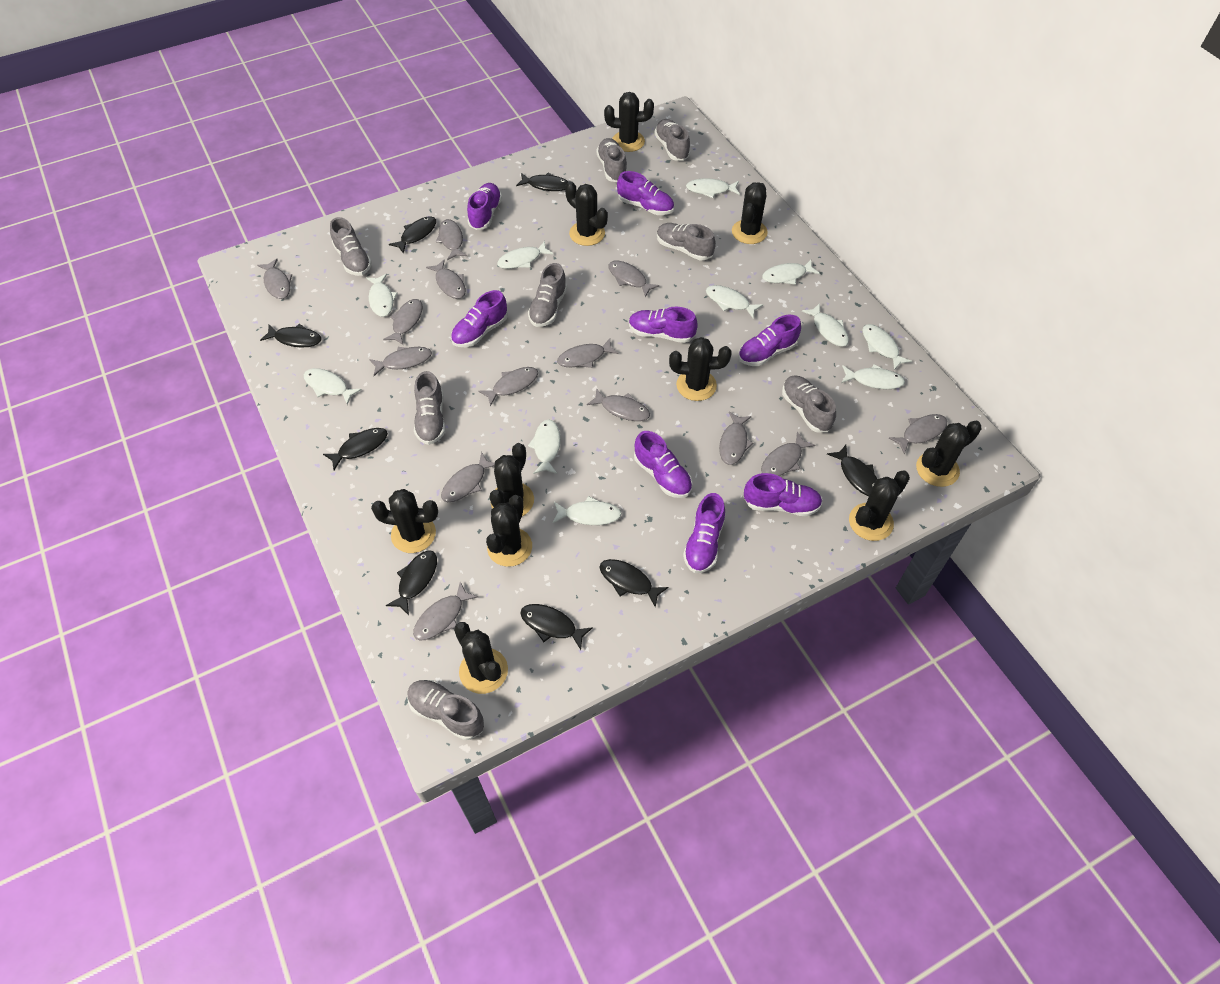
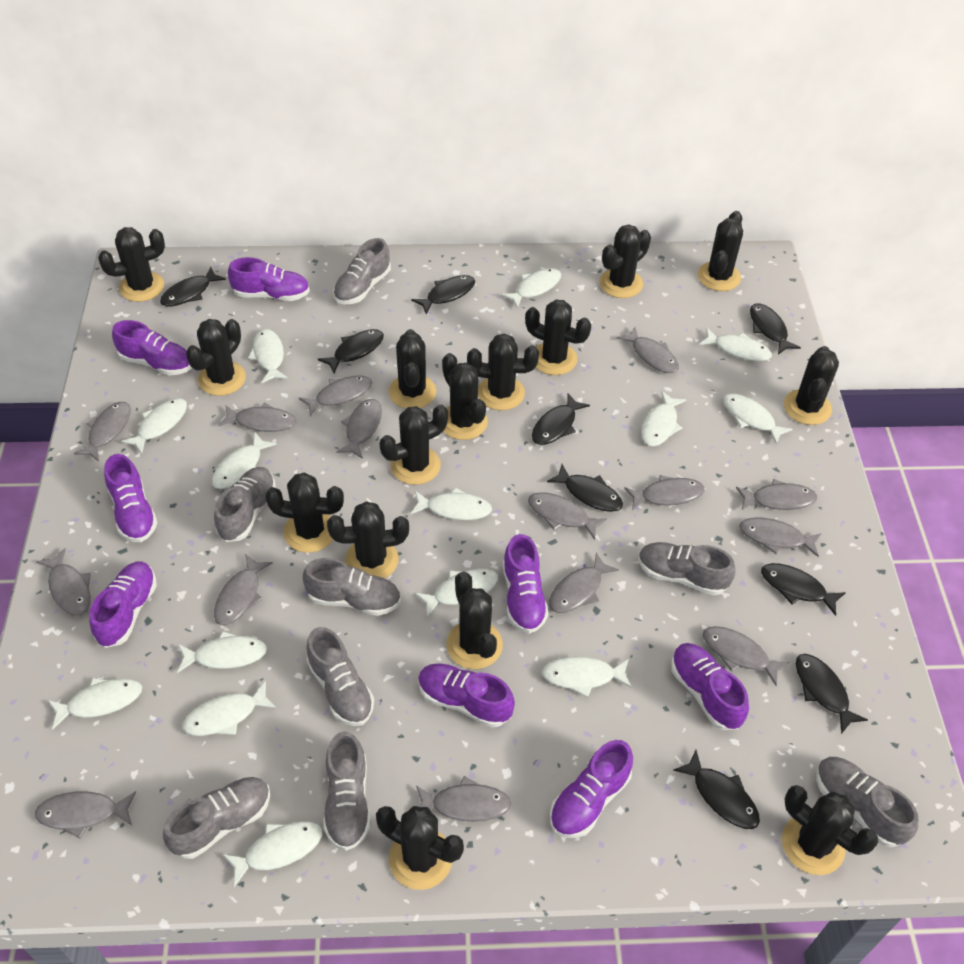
black cactus: 10 -> 15
black fish: 8 -> 9
grey fish: 14 -> 15
white fish: 11 -> 14

